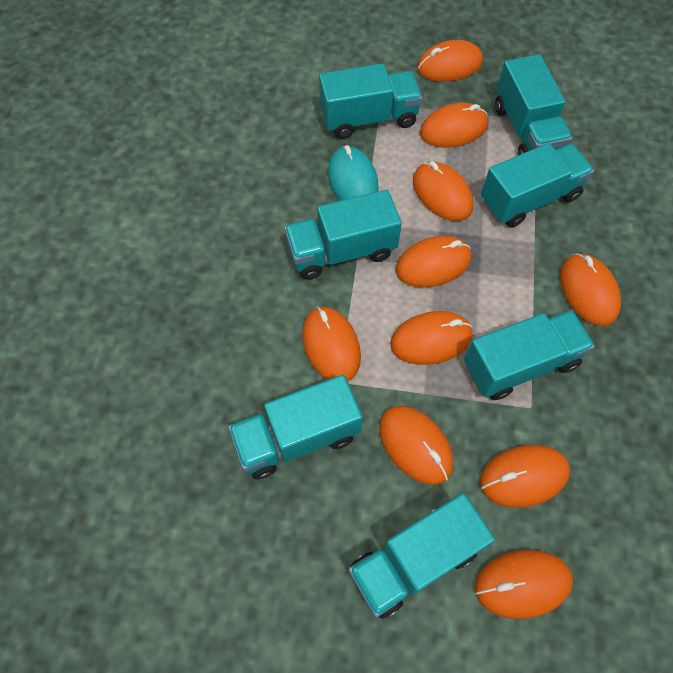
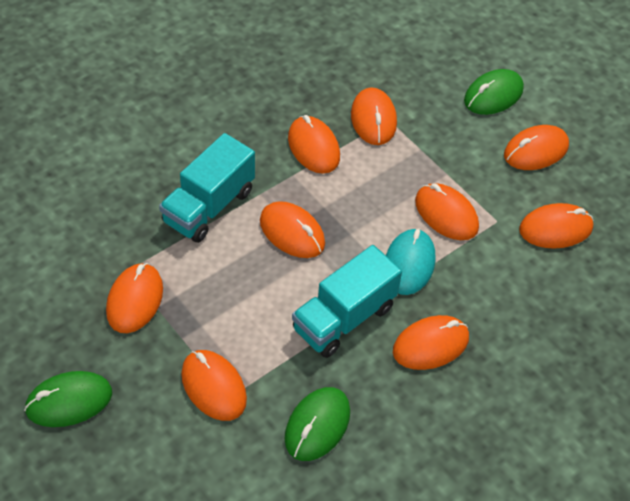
green mouse: 0 -> 3
orange mouse: 10 -> 9
turquoise truck: 7 -> 2

